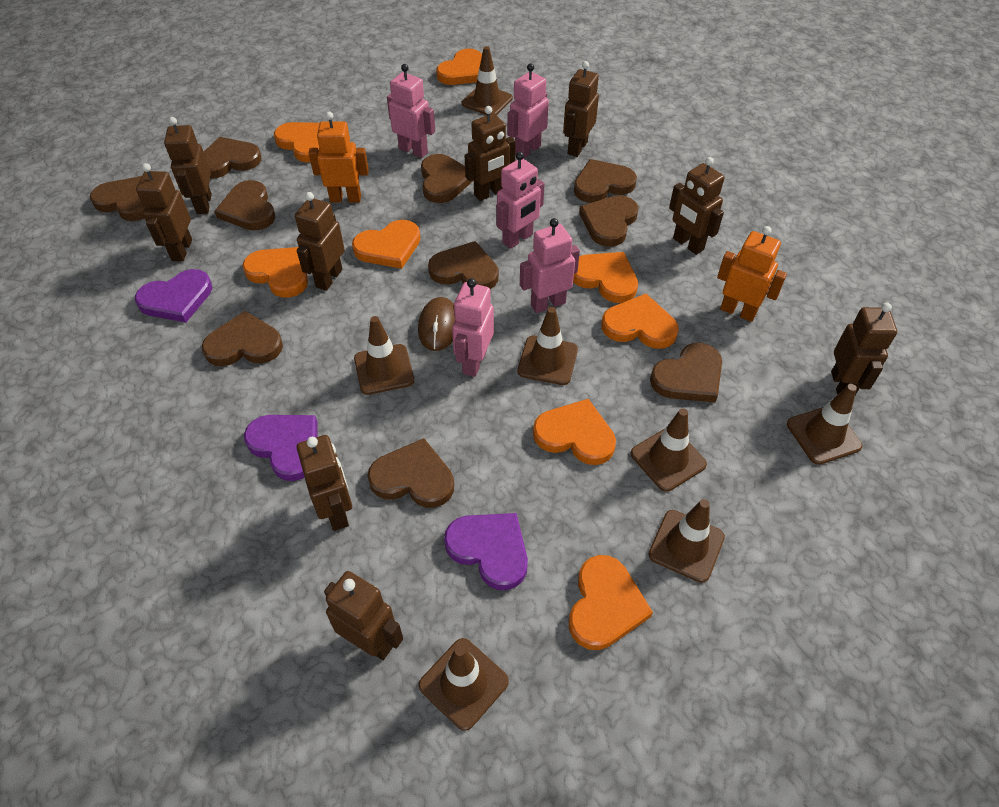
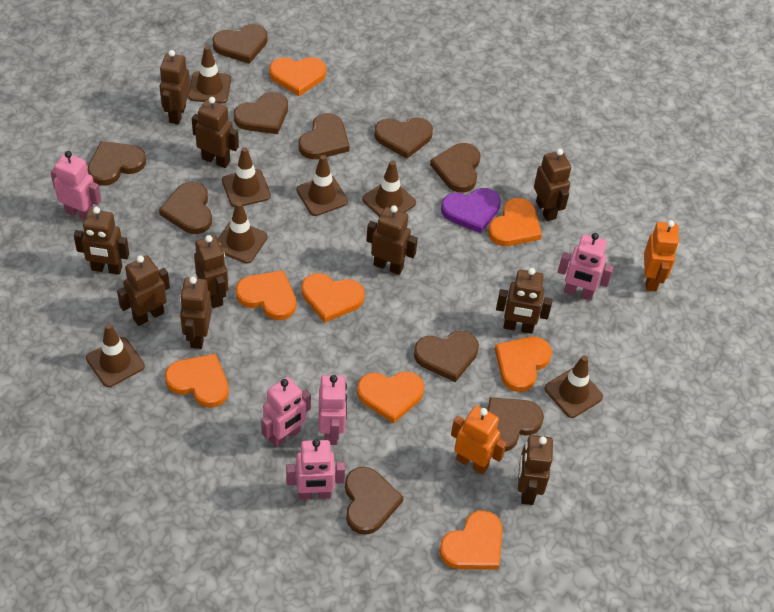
brown mouse: 1 -> 0
brown robot: 9 -> 10
purple heart: 3 -> 1

